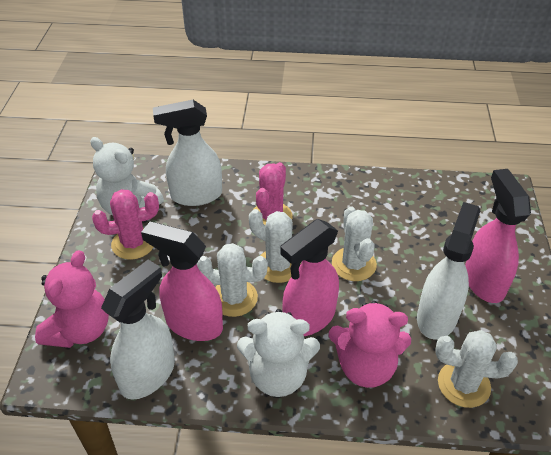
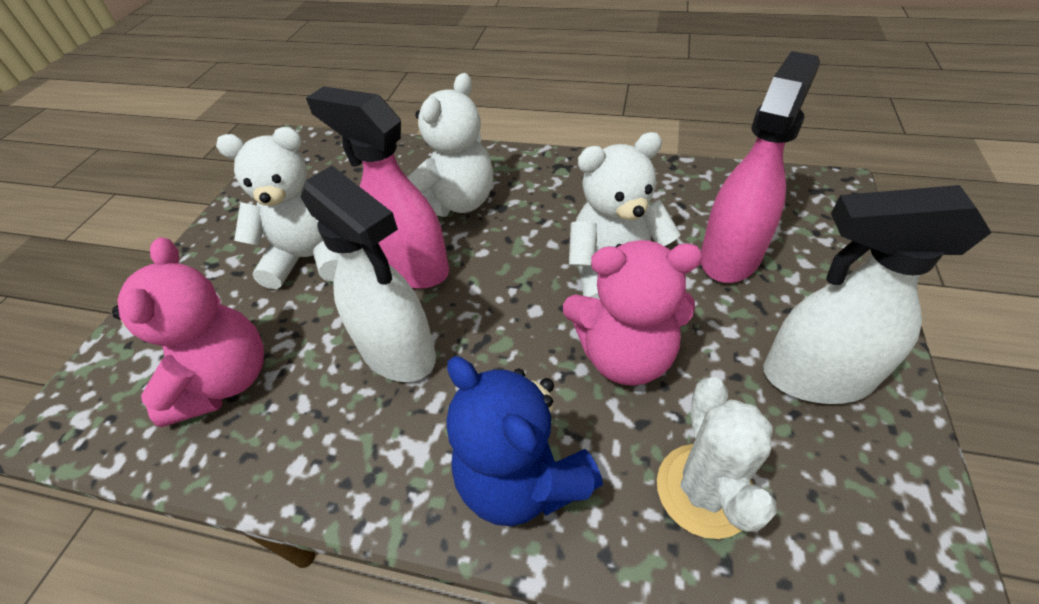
blue teddy bear: 0 -> 1
pink cactus: 2 -> 0
pink spray bottle: 3 -> 2
white cactus: 4 -> 1
white spray bottle: 3 -> 2
white teddy bear: 2 -> 3

